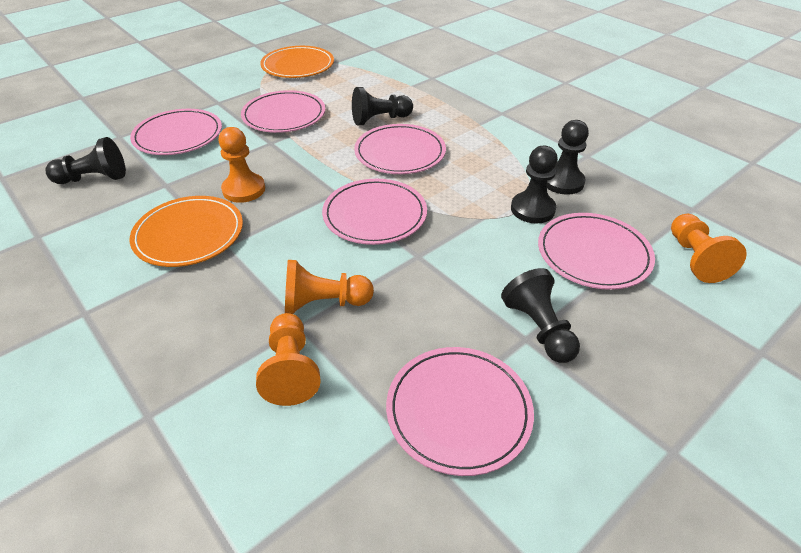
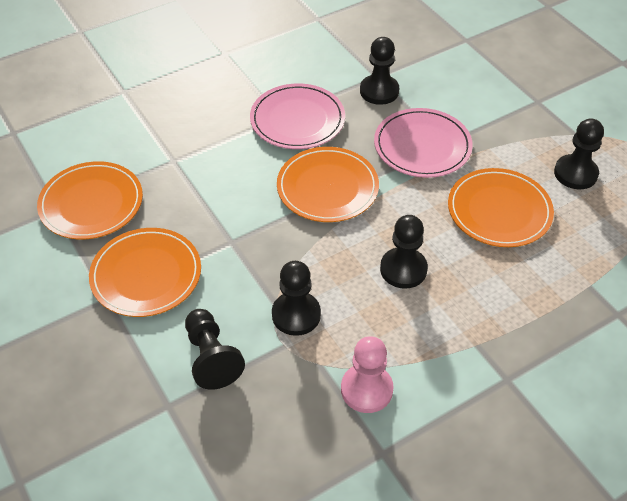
orange pawn: 4 -> 0
orange plate: 2 -> 4
pink pawn: 0 -> 1
pink plate: 6 -> 2

